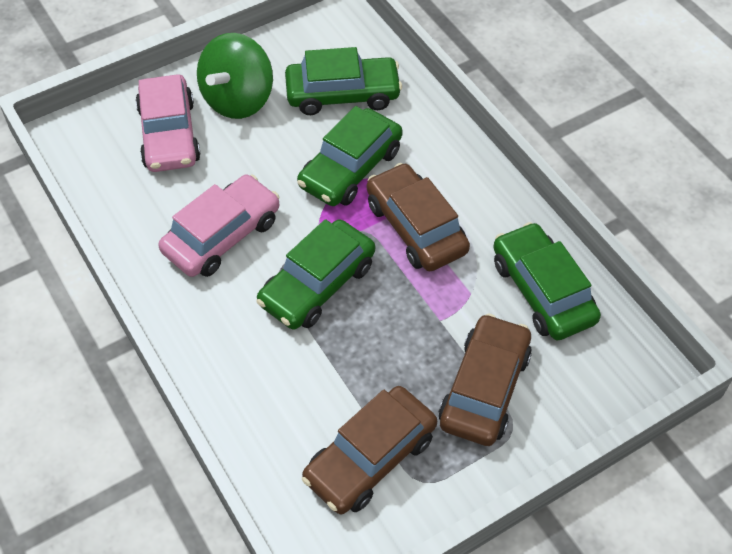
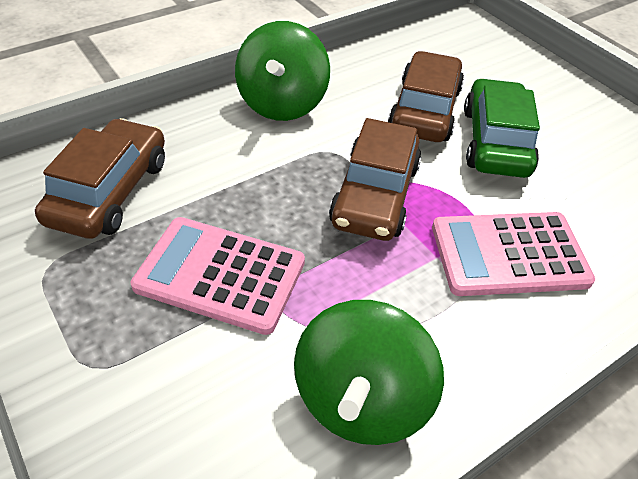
green car: 4 -> 1
green spinning top: 1 -> 2
pink calculator: 0 -> 2
pink car: 2 -> 0

